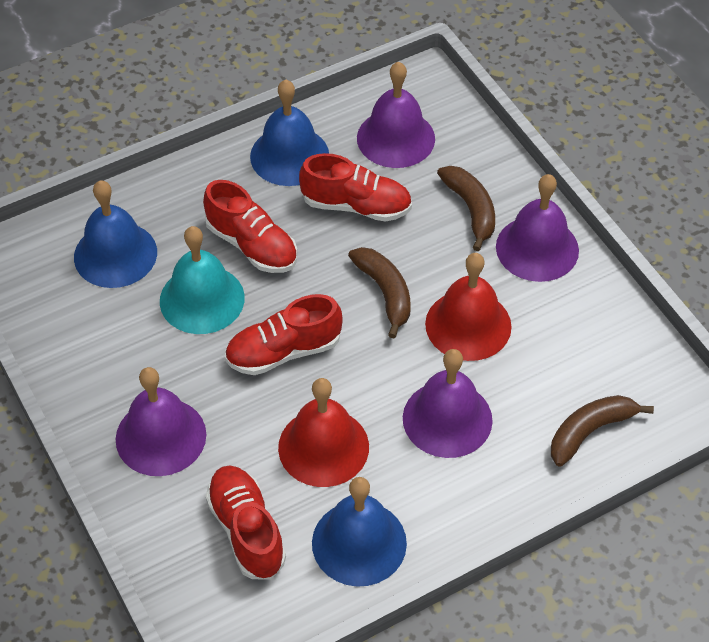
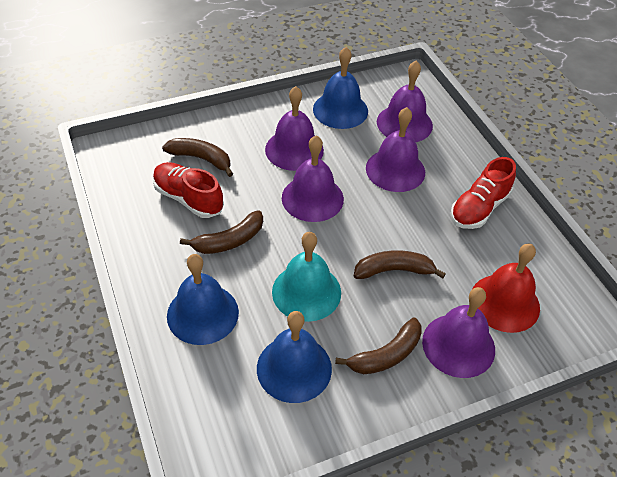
brown banana: 3 -> 4
purple bell: 4 -> 5
red bell: 2 -> 1
red shoe: 4 -> 2

